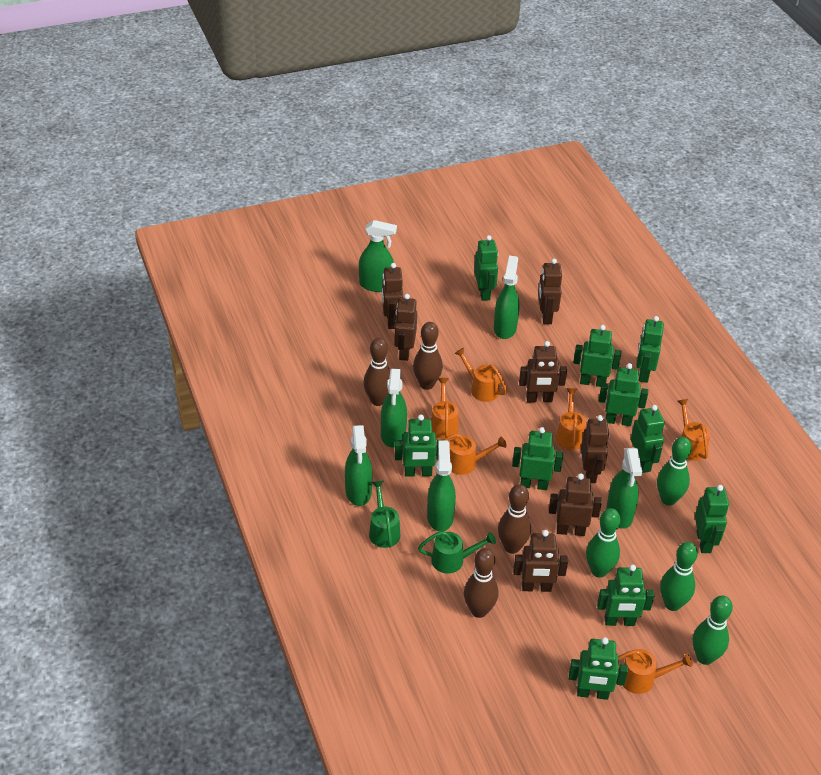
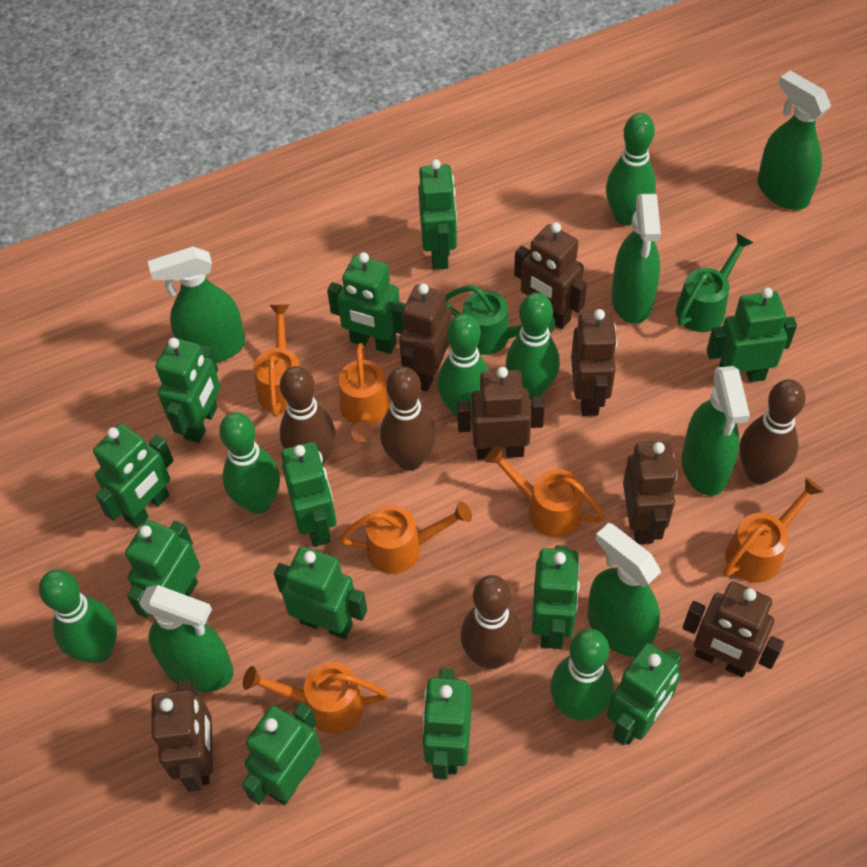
green bowling pin: 4 -> 6
green robot: 10 -> 12

